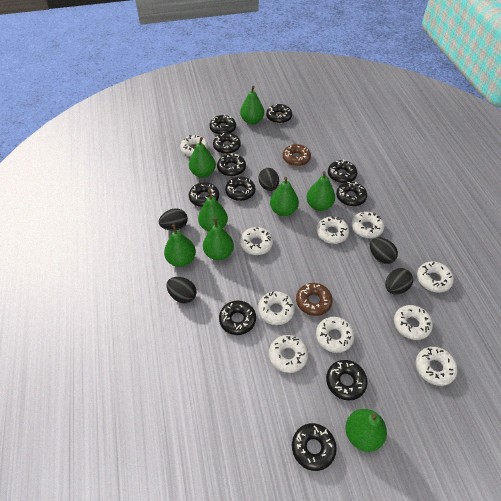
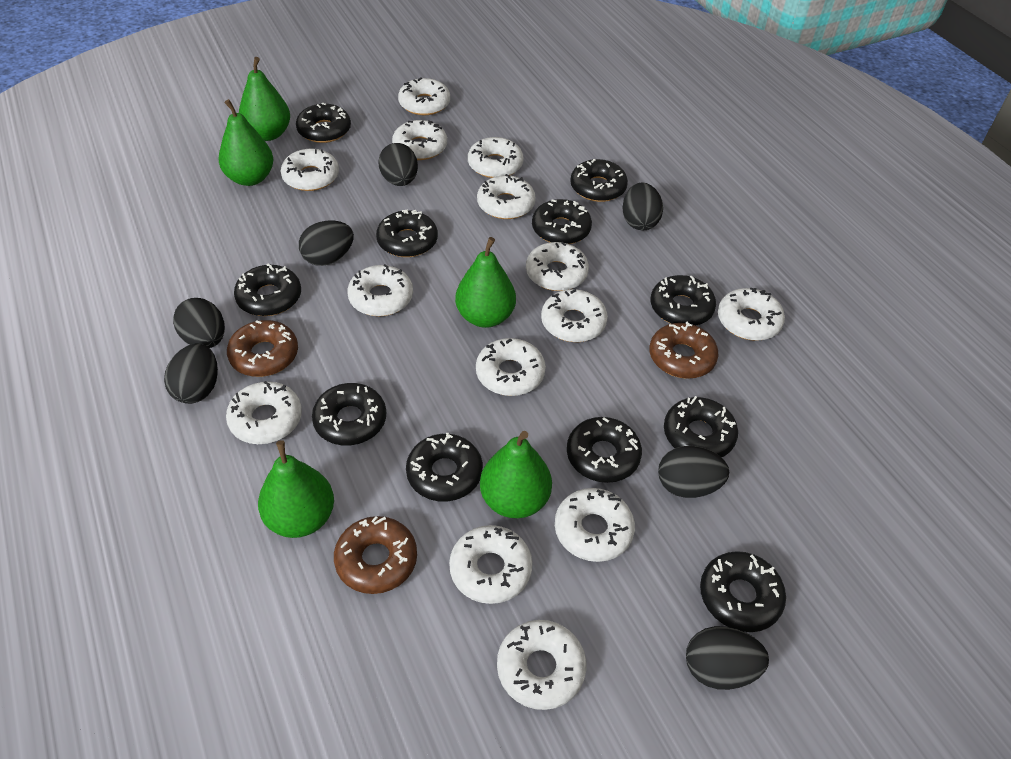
black egg: 5 -> 7
brown donut: 2 -> 3
green pear: 8 -> 5
white donut: 10 -> 14

